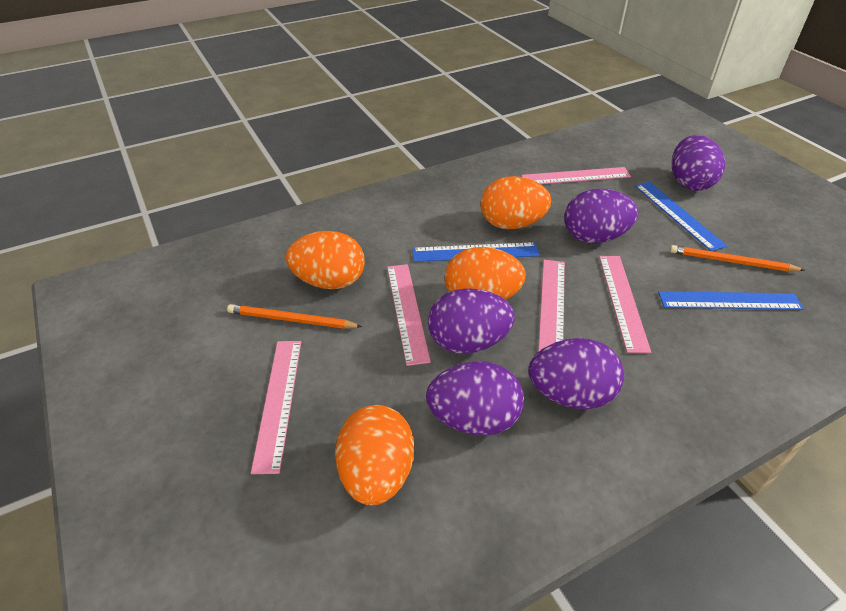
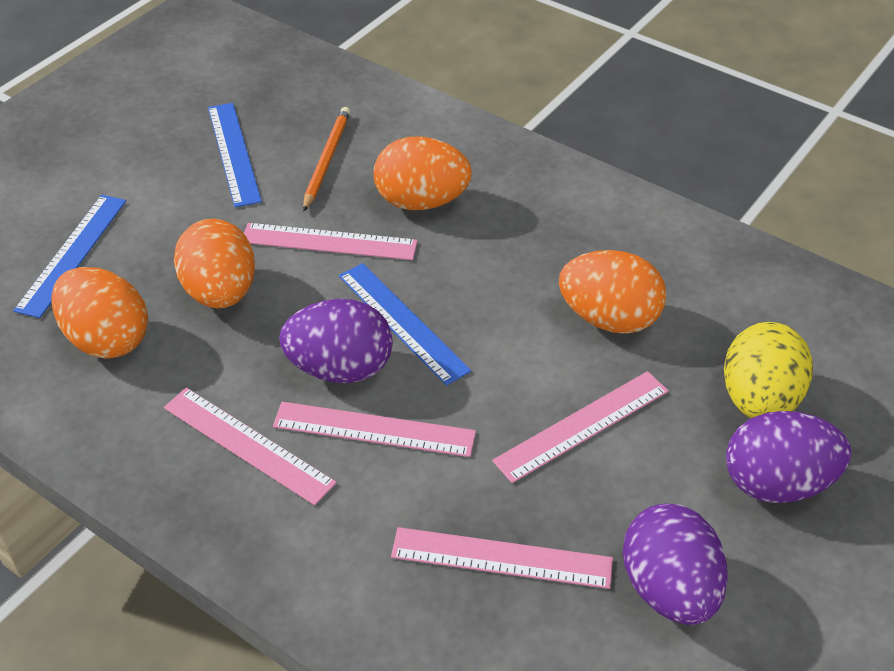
orange pencil: 2 -> 1
purple egg: 5 -> 3
yellow egg: 0 -> 1

